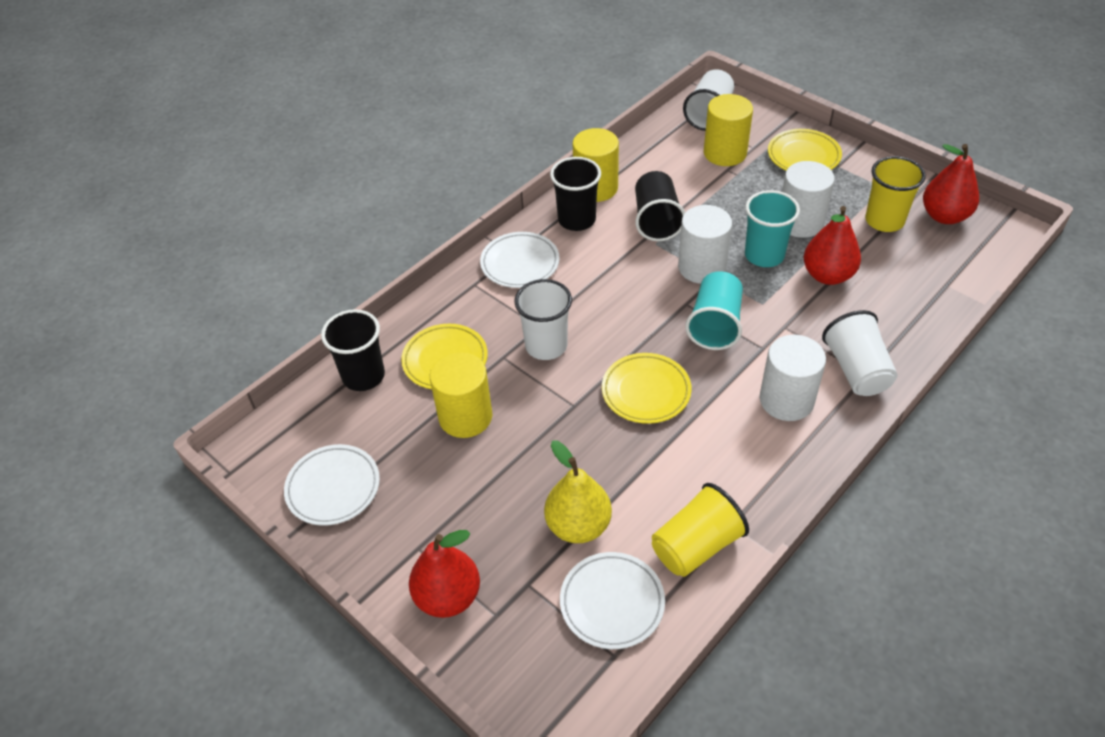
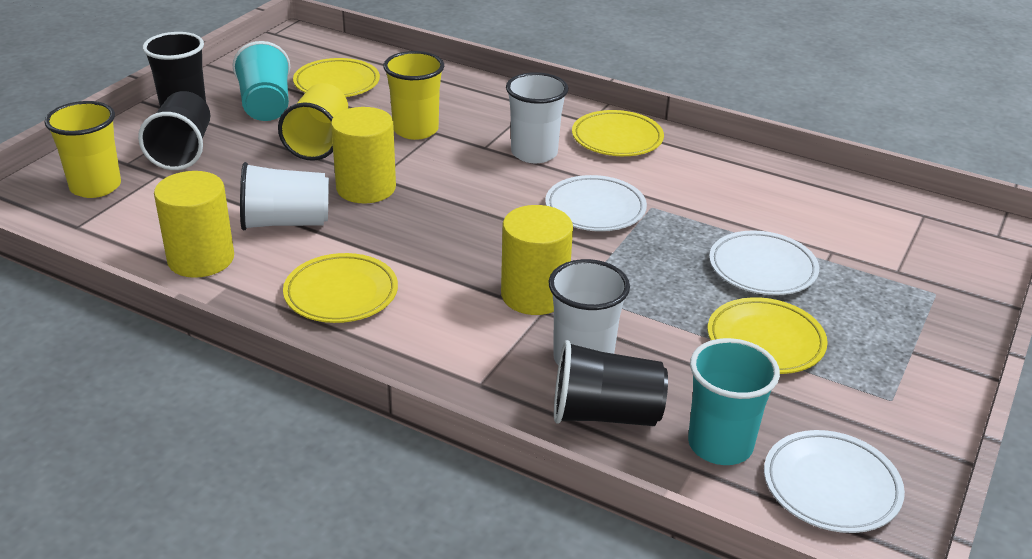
red pear: 3 -> 0
white cylinder: 3 -> 0
yellow cup: 2 -> 3
yellow pear: 1 -> 0
yellow plate: 3 -> 4

